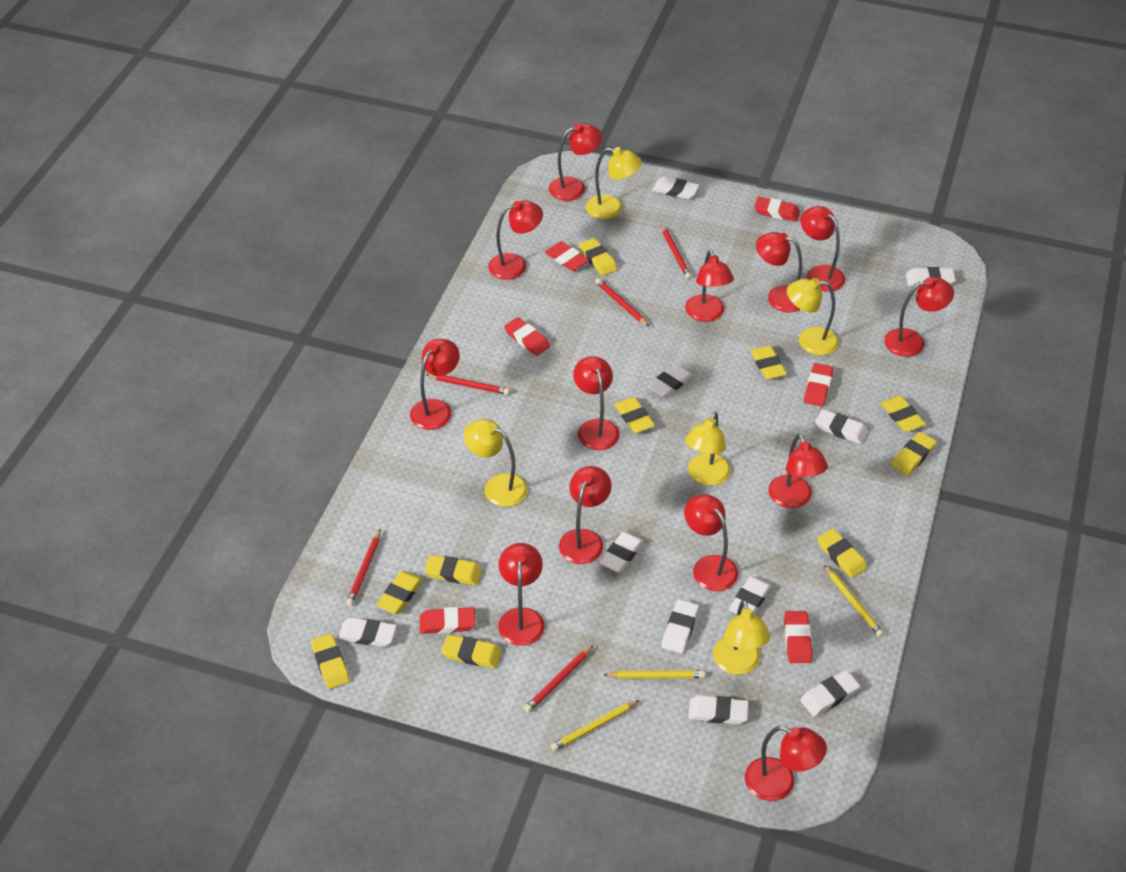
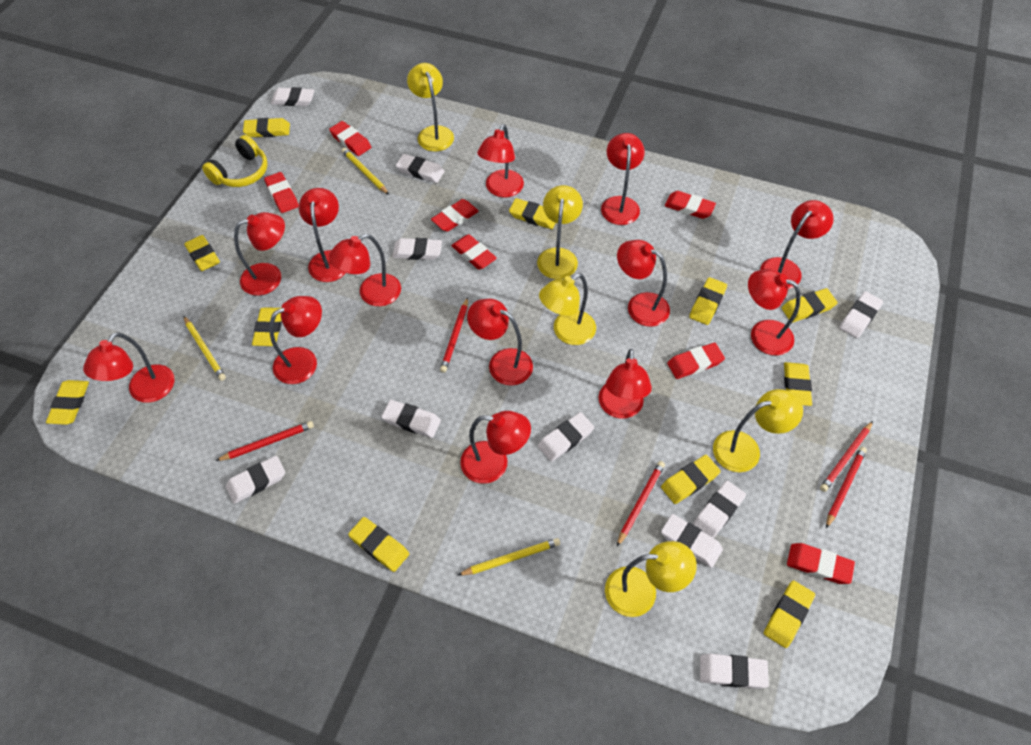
red eraser: 6 -> 7
yellow eraser: 10 -> 11
yellow headphones: 0 -> 1

